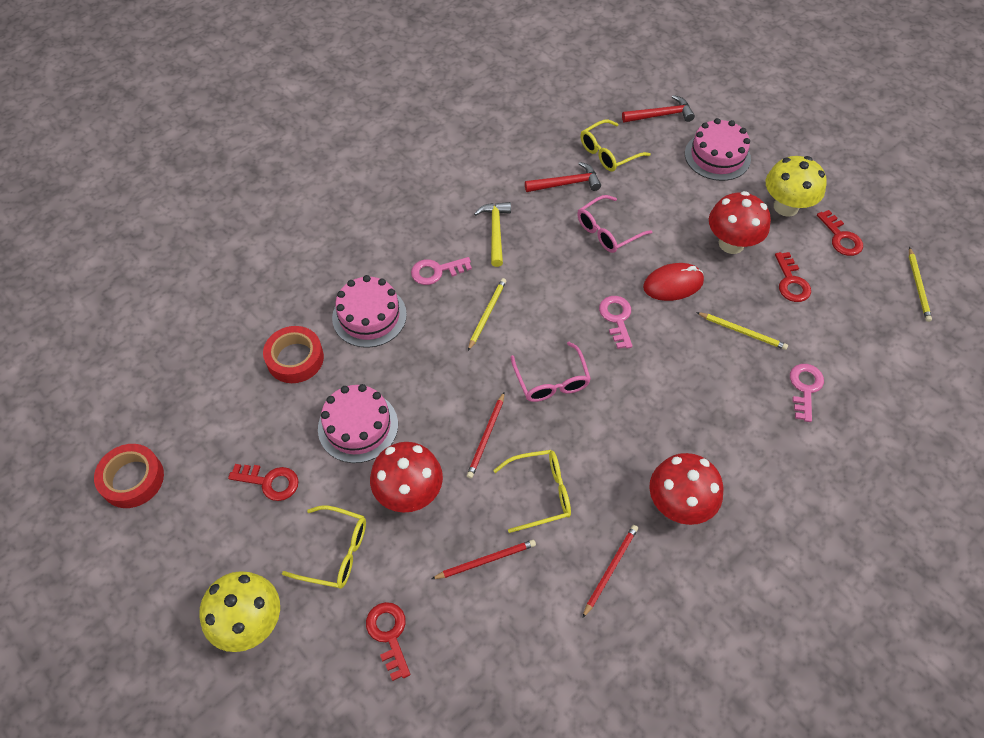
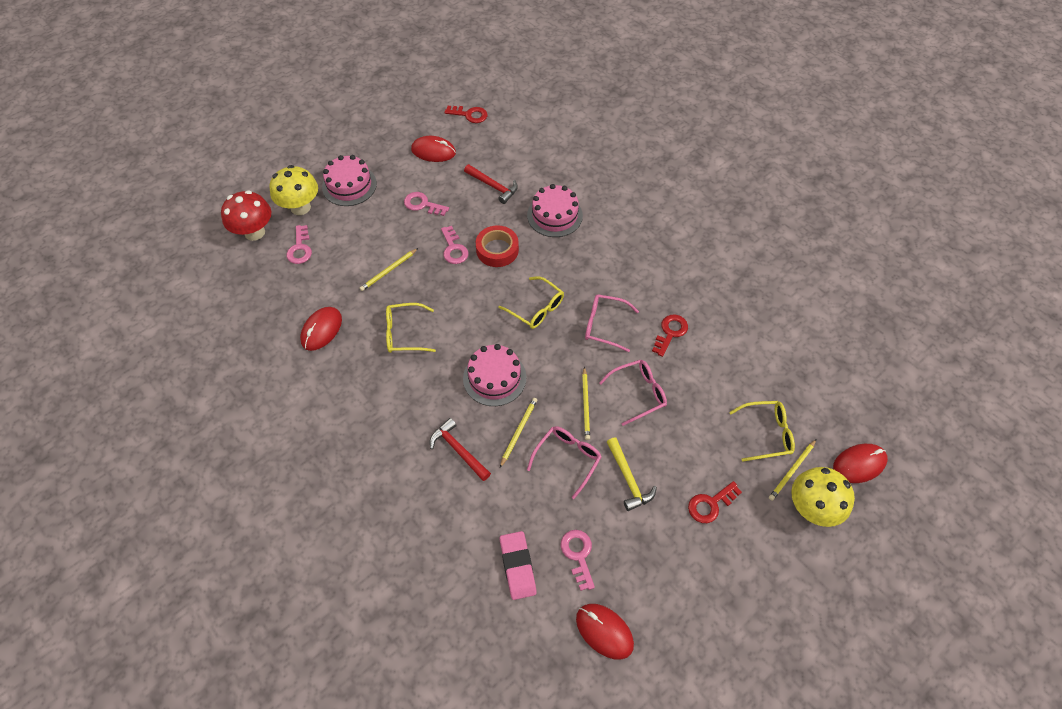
pink eraser: 0 -> 1
pink glasses: 2 -> 3
pink key: 3 -> 4
red key: 4 -> 3
red mouse: 1 -> 4
red mushroom: 3 -> 1
red pencil: 3 -> 0
red tape: 2 -> 1
yellow pencil: 3 -> 4

